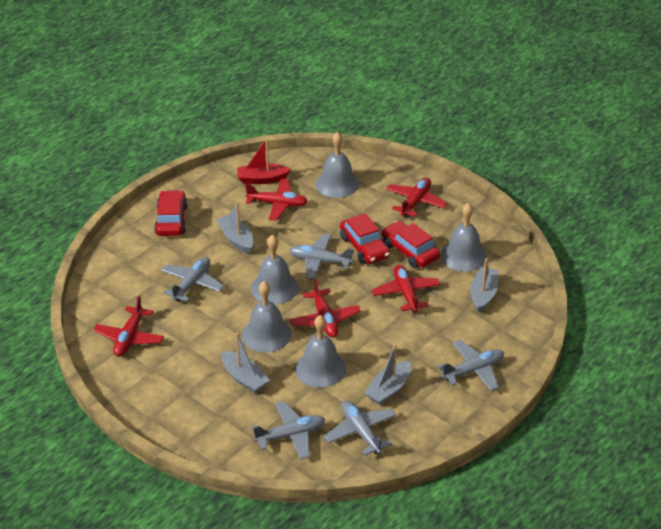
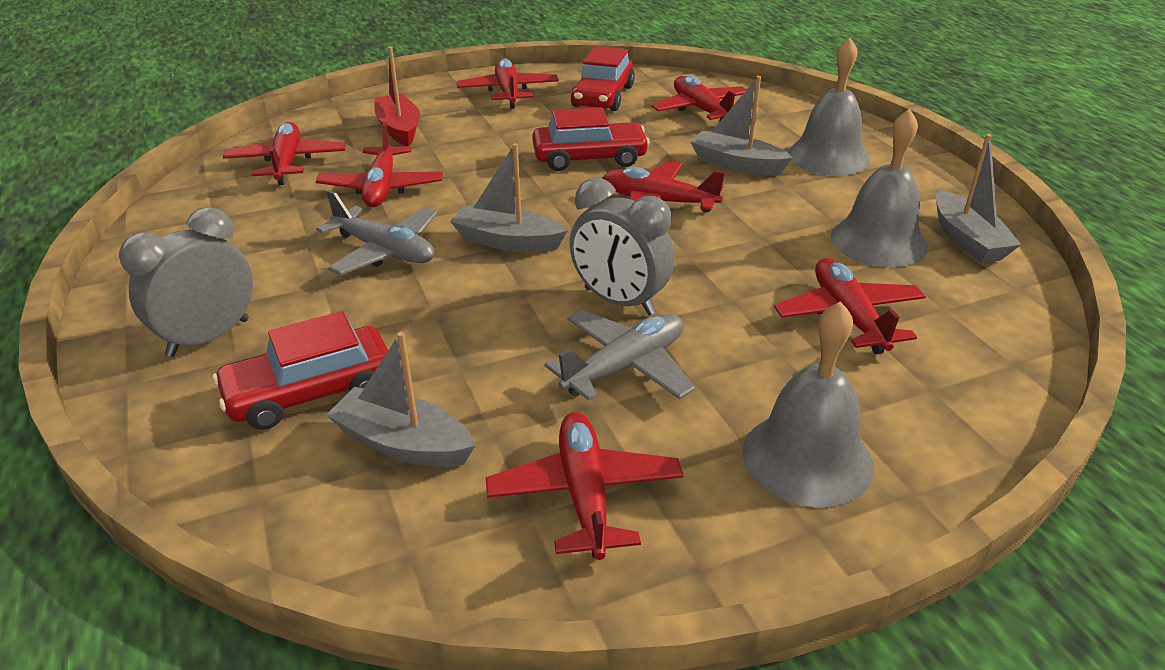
grey bell: 5 -> 3
grey clock: 0 -> 2
grey plane: 5 -> 2
red plane: 5 -> 7

